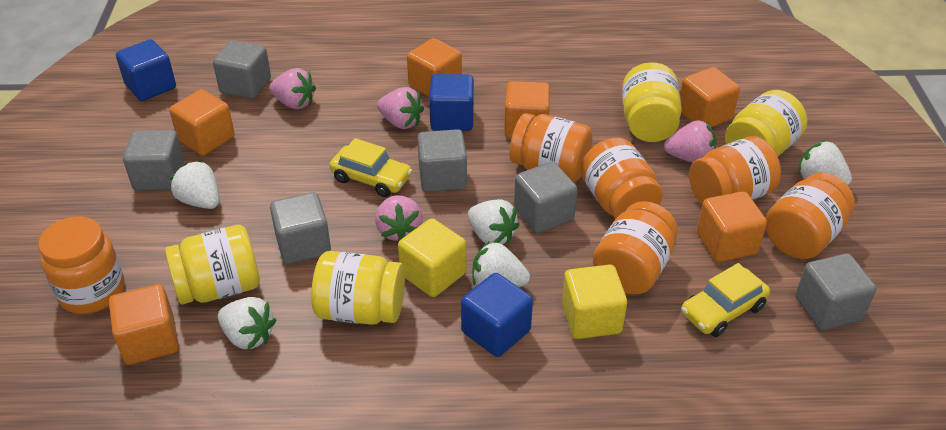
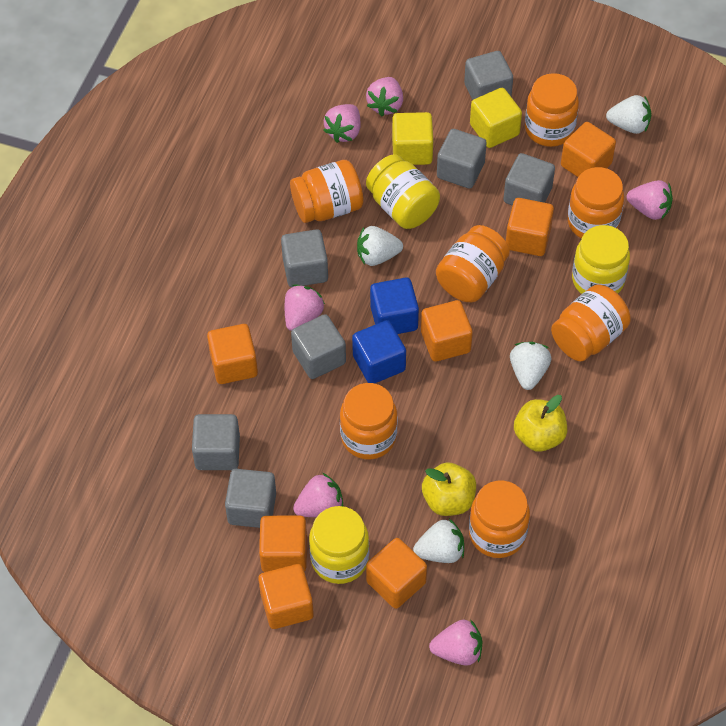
blue cube: 3 -> 2
grey cube: 6 -> 7
orange cube: 6 -> 7
orange jar: 6 -> 7
pink strawberry: 4 -> 6
white strawberry: 5 -> 4
yellow apple: 0 -> 2
yellow car: 2 -> 0
yellow jar: 4 -> 3

